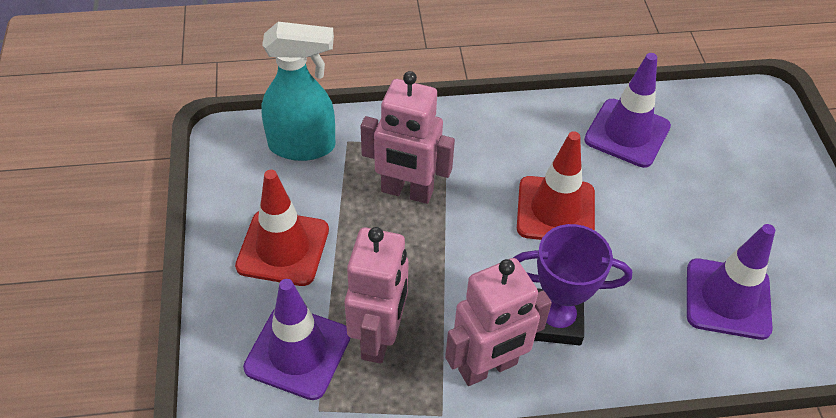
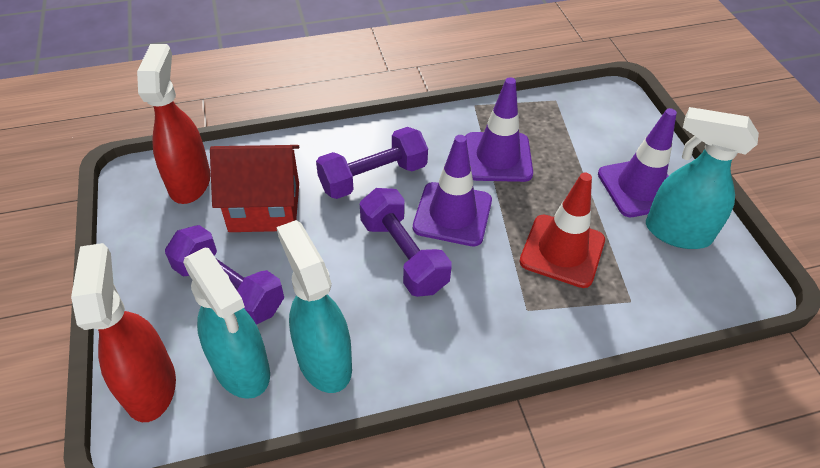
pink robot: 3 -> 0
purple dumbbell: 0 -> 3
purple trophy: 1 -> 0
red house: 0 -> 1
red spray bottle: 0 -> 2
red traffic cone: 2 -> 1
turquoise spray bottle: 1 -> 3

